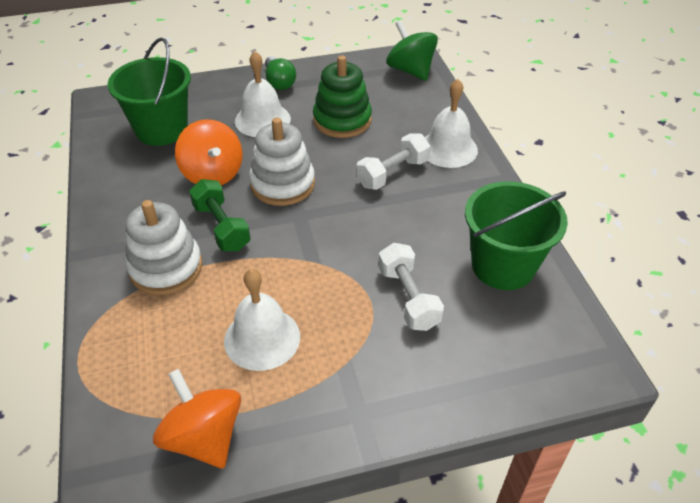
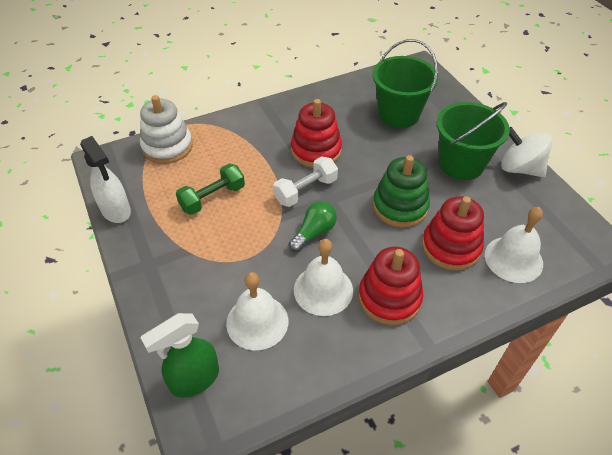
green spinning top: 1 -> 0
green spray bottle: 0 -> 1
orange spinning top: 2 -> 0
red stacking toy: 0 -> 3
white dumbbell: 2 -> 1
white spinning top: 0 -> 1
white spray bottle: 0 -> 1
white stacking toy: 2 -> 1

